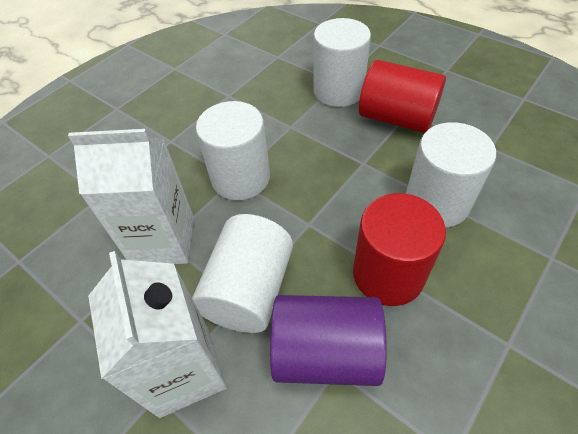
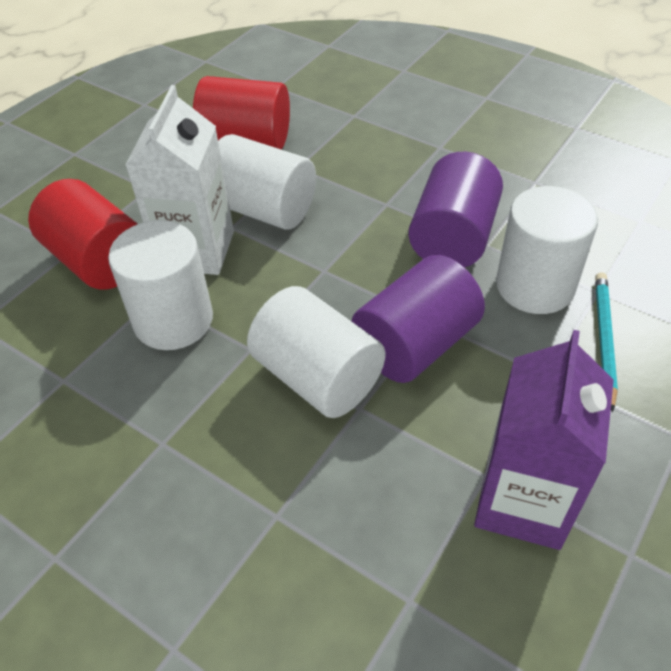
purple carton: 0 -> 1
purple cylinder: 1 -> 2
turquoise pencil: 0 -> 1
white carton: 2 -> 1

